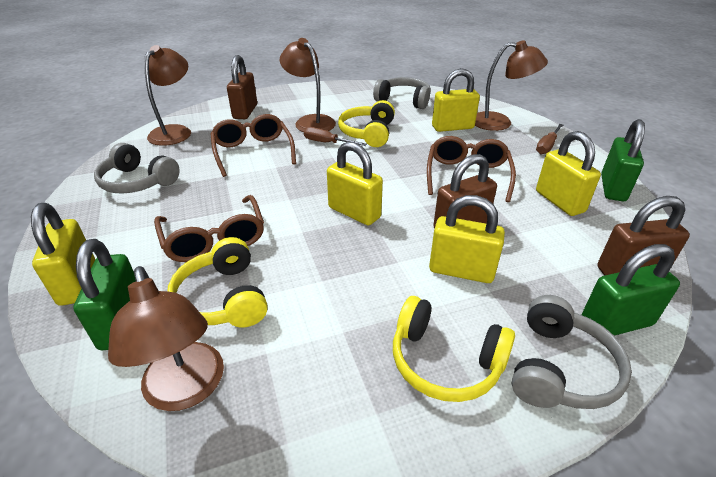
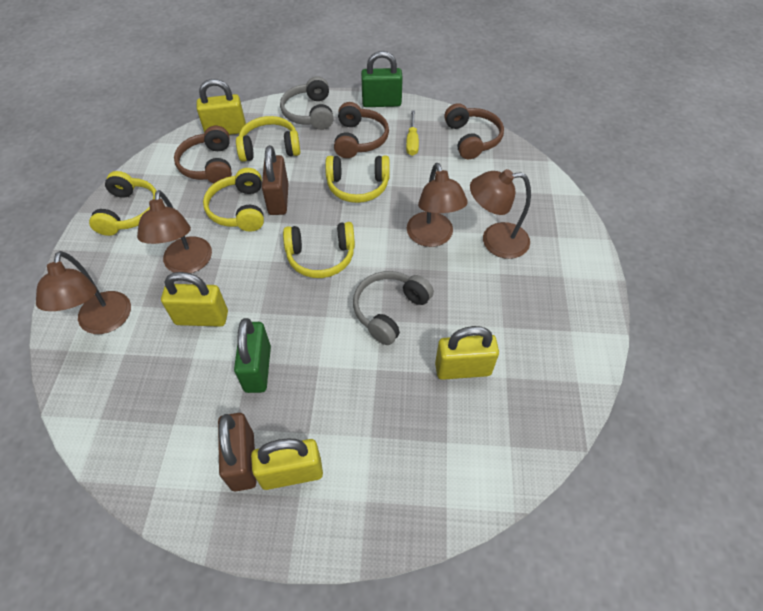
brown glasses: 3 -> 0
brown headphones: 0 -> 3
brown padlock: 3 -> 2
brown screwdriver: 2 -> 0
green padlock: 3 -> 2
grey headphones: 3 -> 2
yellow headphones: 3 -> 5
yellow padlock: 5 -> 4
yellow screwdriver: 0 -> 1

